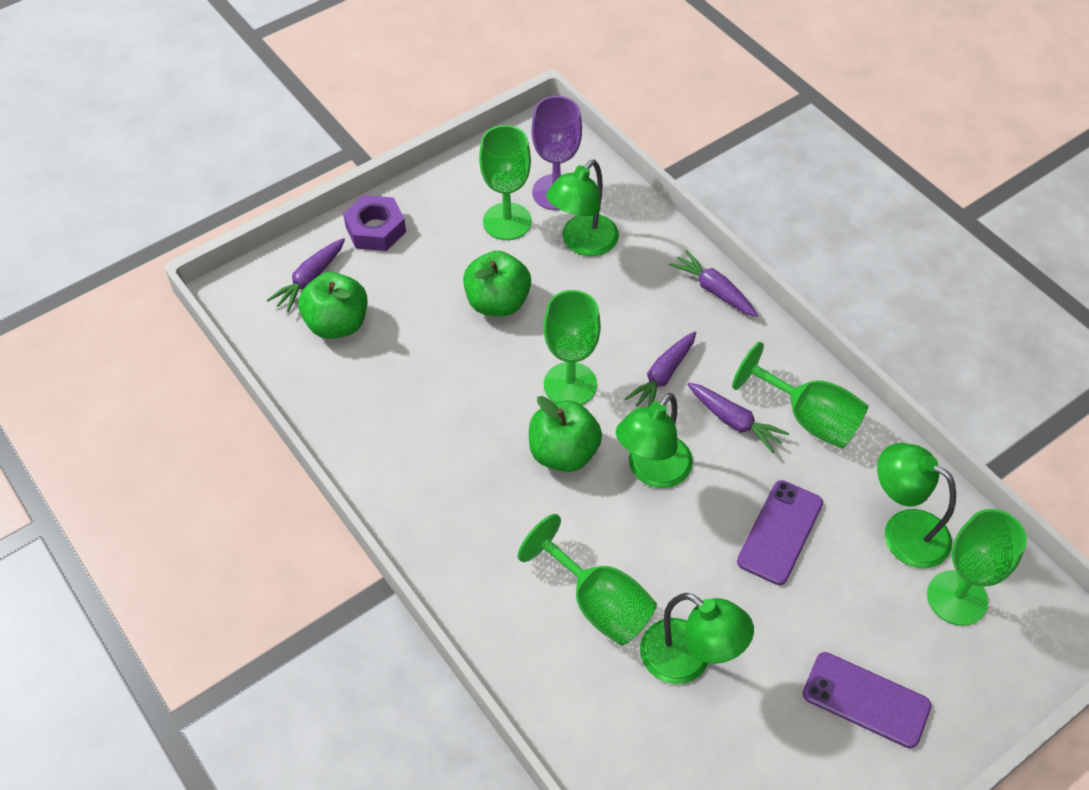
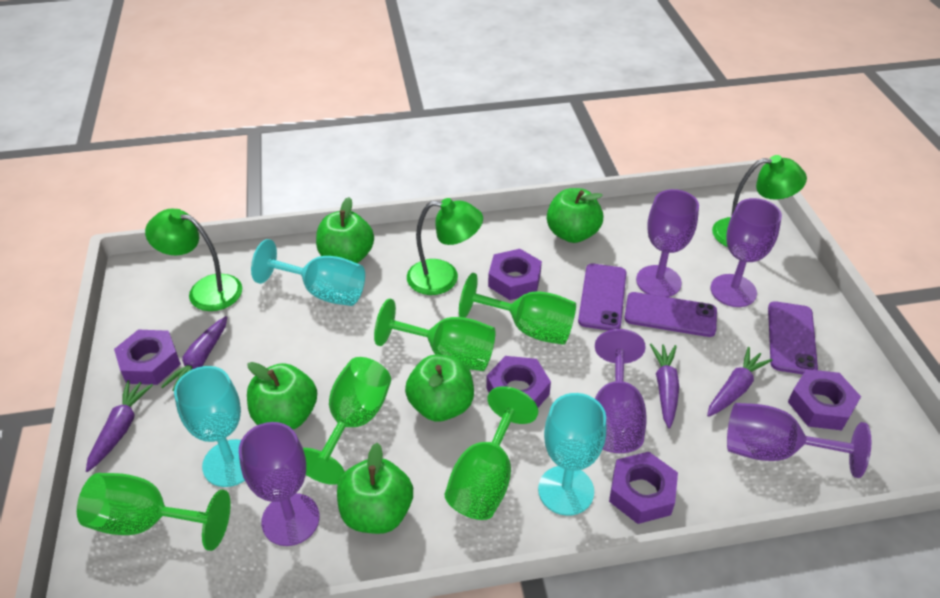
green apple: 3 -> 5
green lamp: 4 -> 3
purple goblet: 1 -> 5
purple nut: 1 -> 5
purple phone: 2 -> 3
turquoise goblet: 0 -> 3

